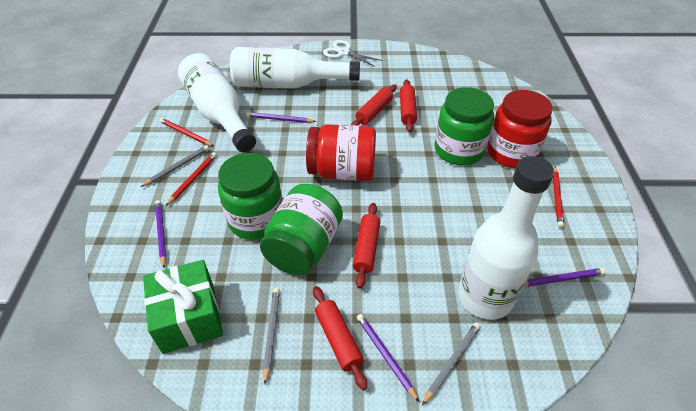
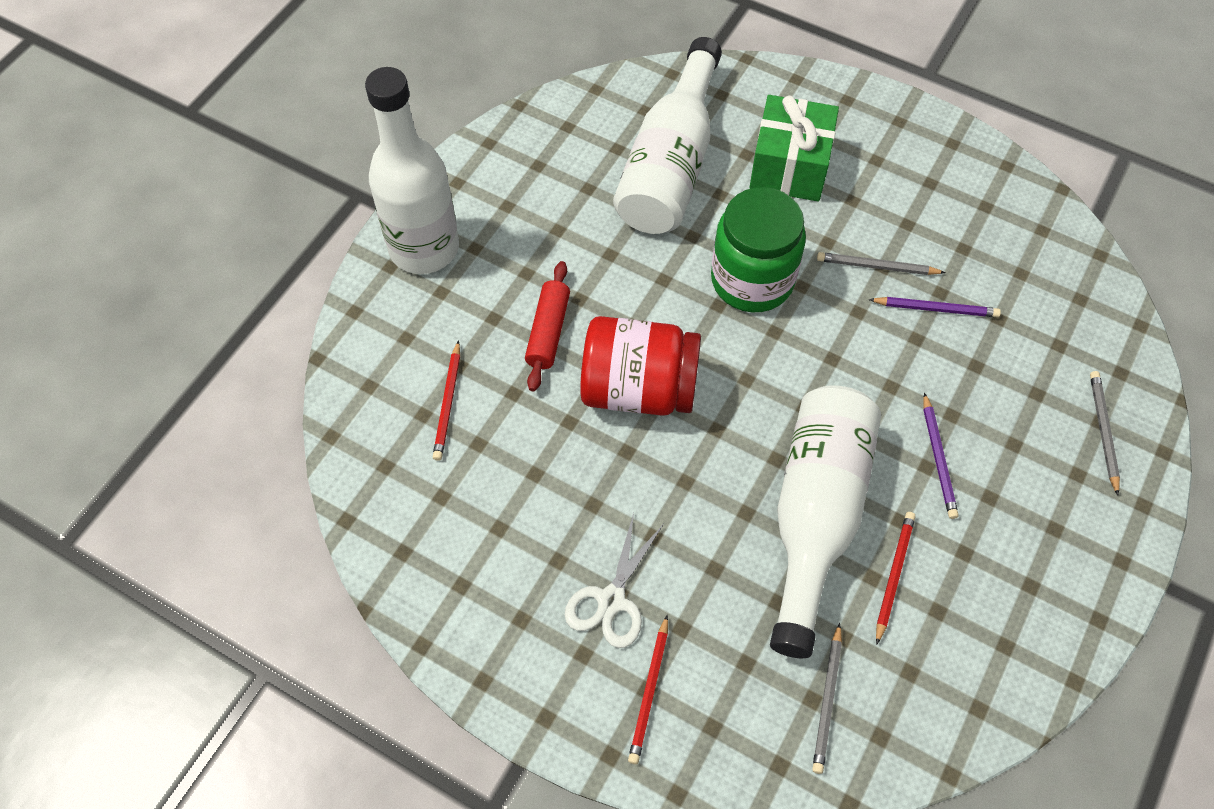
green jar: 3 -> 1
purple pencil: 4 -> 2
red jar: 2 -> 1
red rolling pin: 4 -> 1

